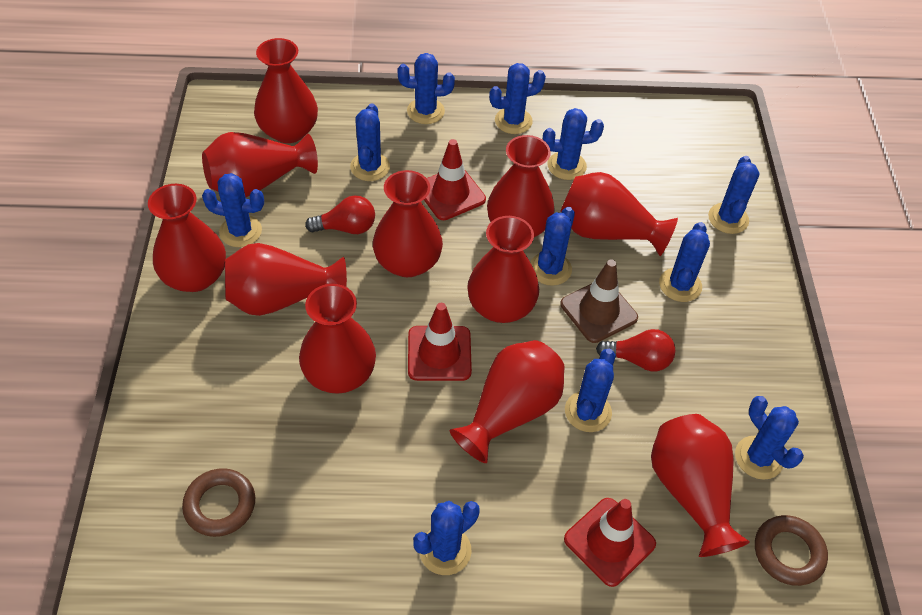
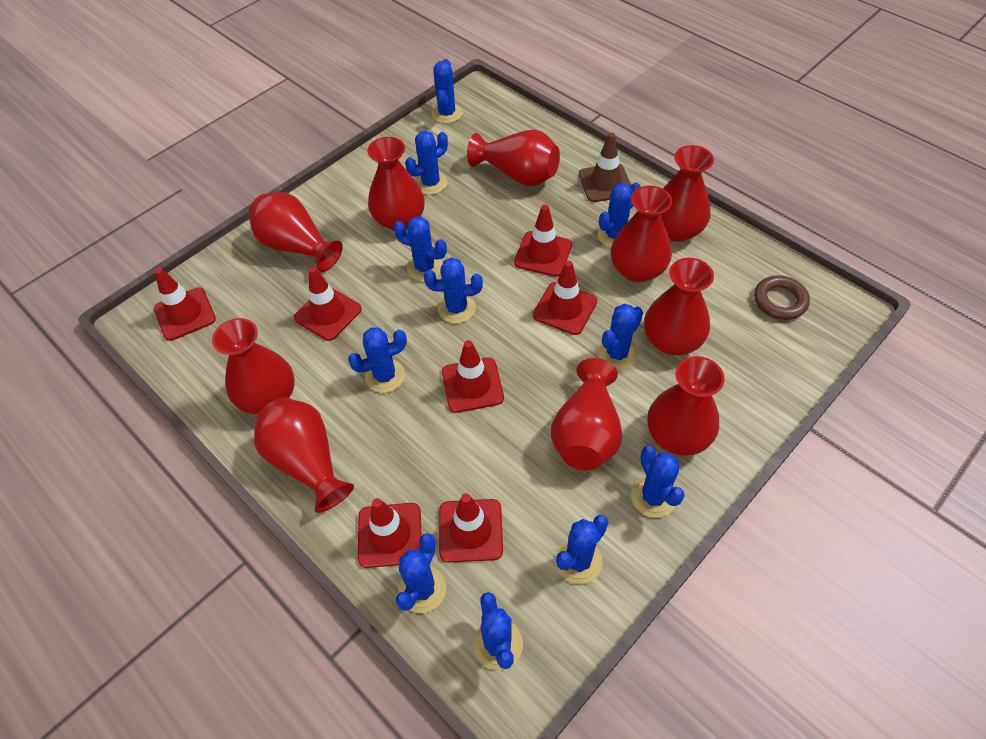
brown ring: 2 -> 1
red light bulb: 2 -> 0
red traffic cone: 3 -> 7
red vase: 11 -> 10

